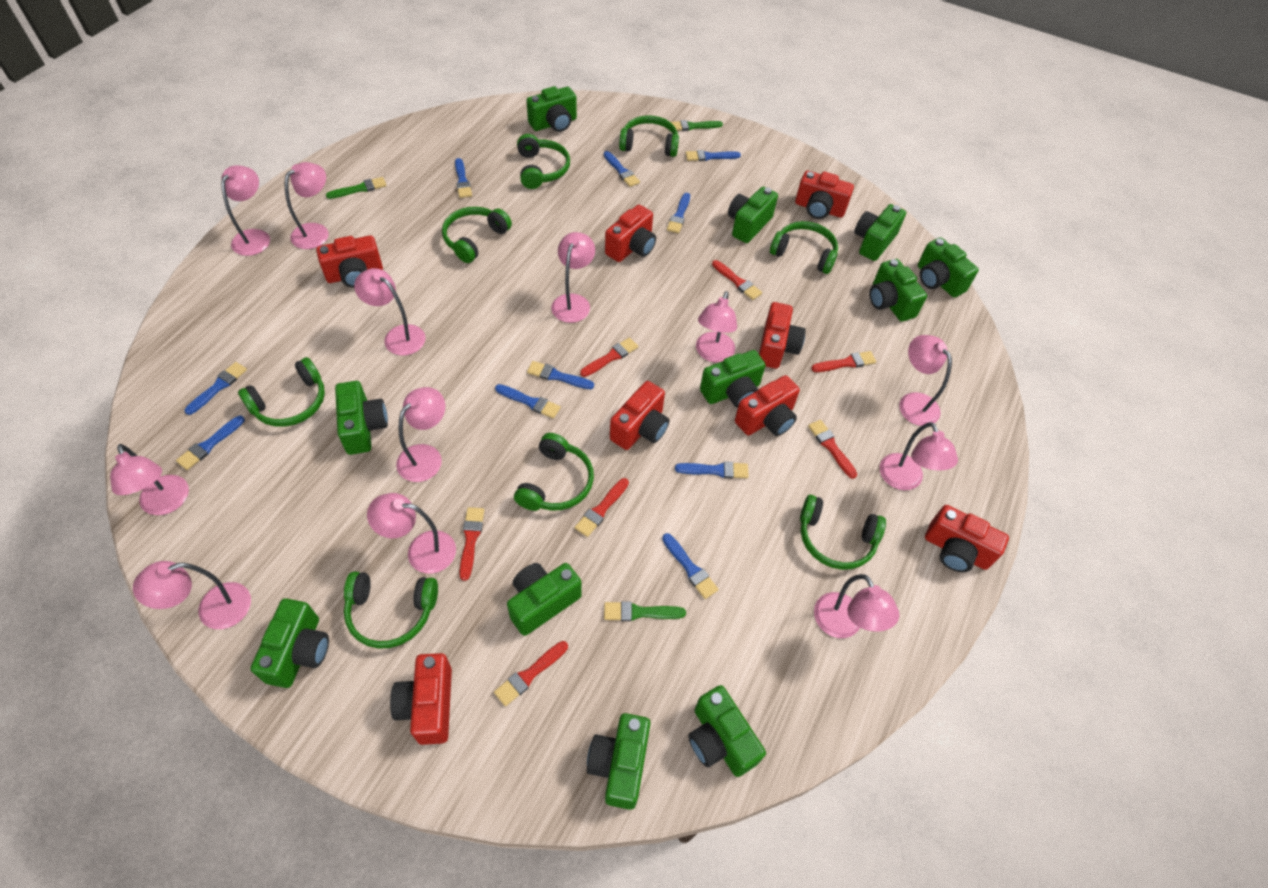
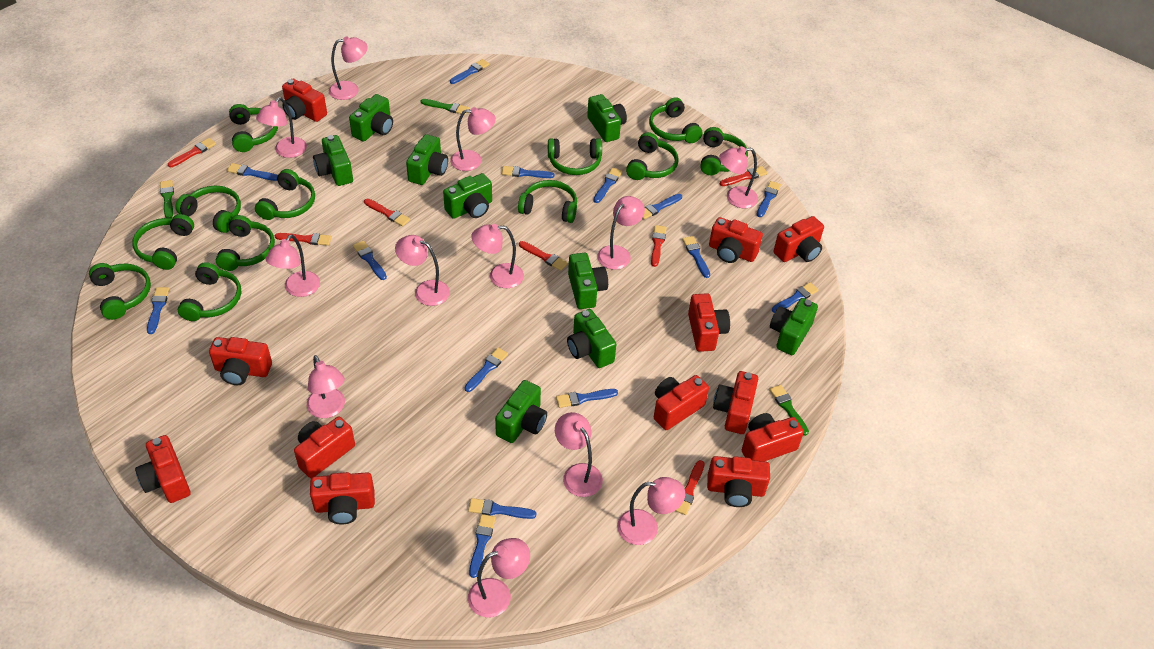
blue brush: 10 -> 14
green camera: 11 -> 9
green headphones: 8 -> 12
red camera: 8 -> 12

